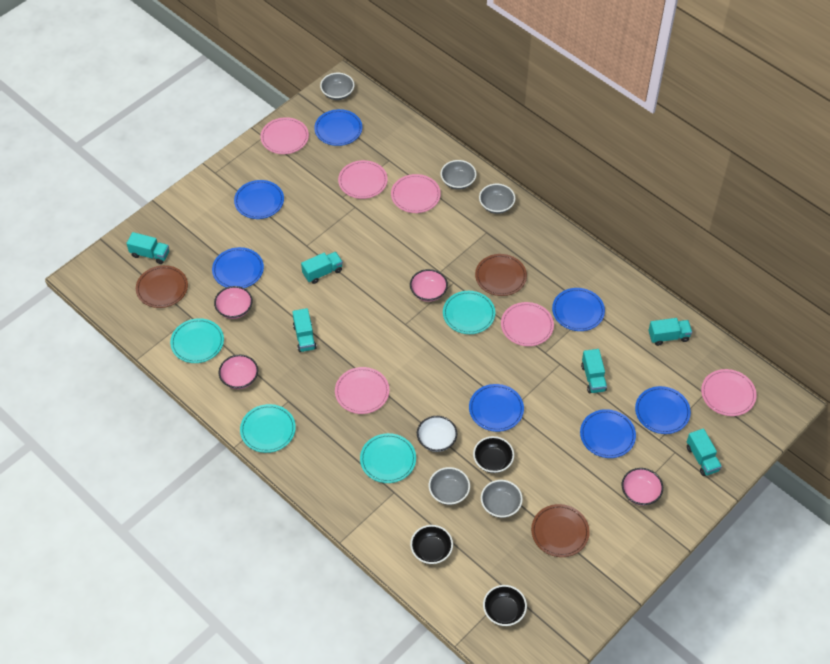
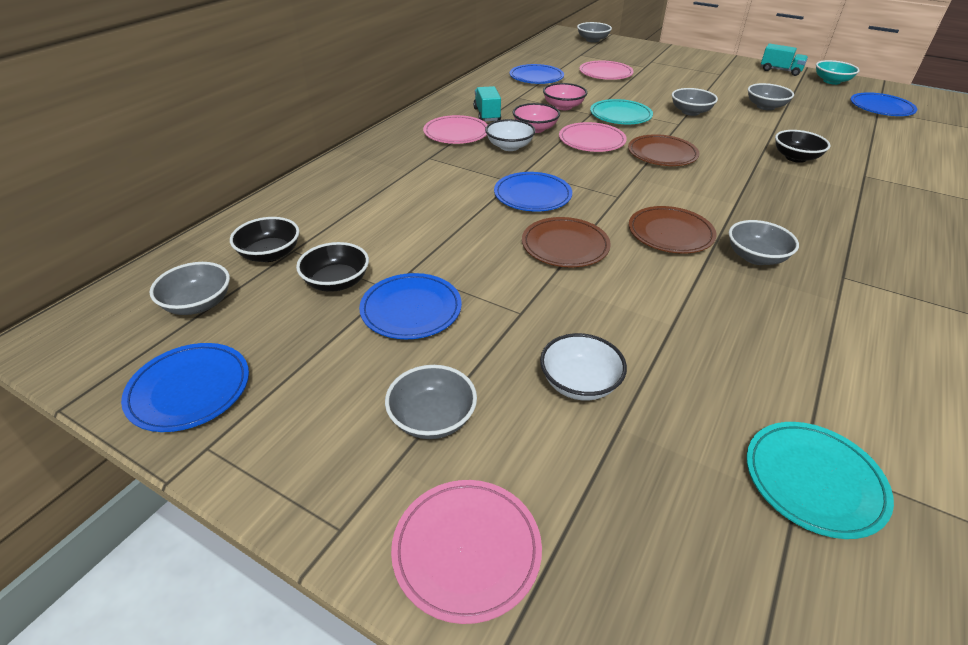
blue plate: 7 -> 5
grey bowl: 5 -> 6
pink bowl: 4 -> 2
pink plate: 6 -> 4
turquoise bowl: 0 -> 1
turquoise plate: 4 -> 2
turquoise truck: 6 -> 2
white bowl: 1 -> 2

